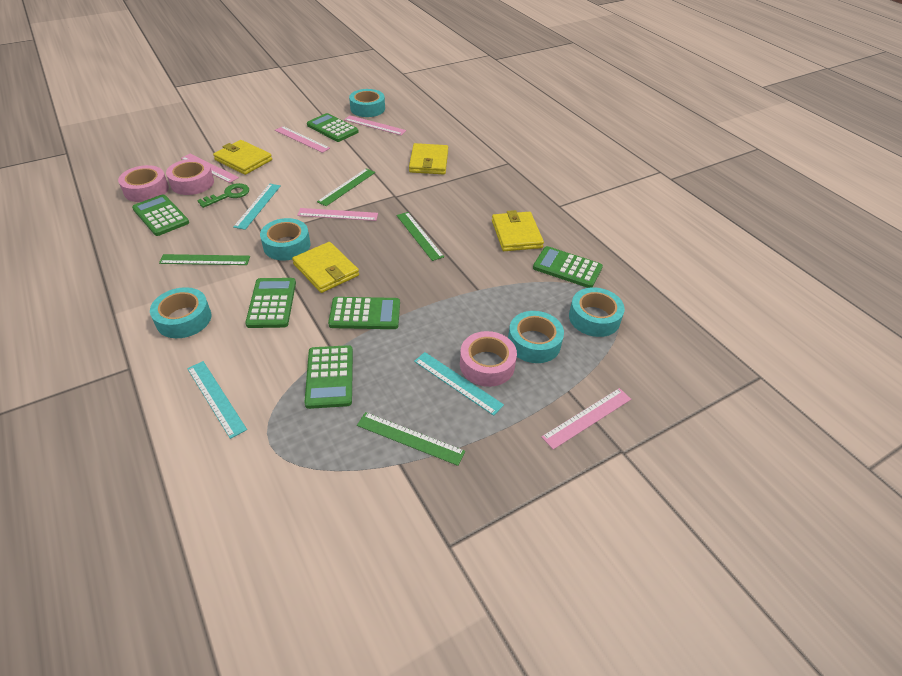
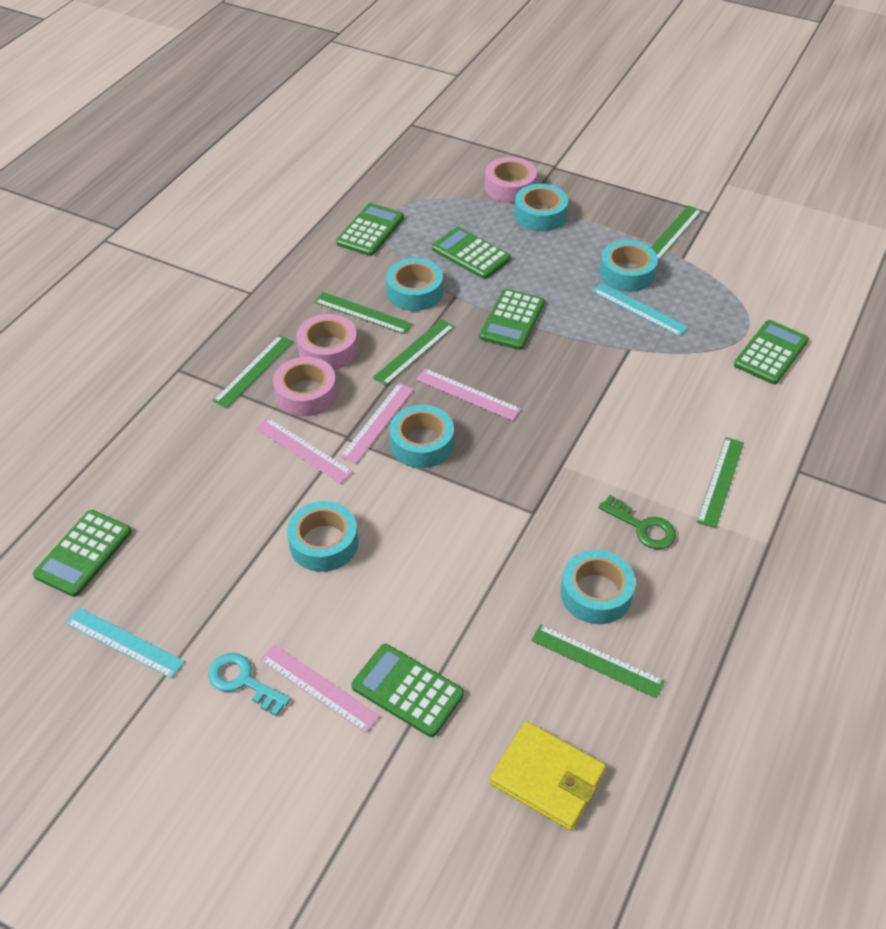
green ruler: 4 -> 6
pink ruler: 5 -> 4
turquoise key: 0 -> 1
turquoise ruler: 3 -> 2
turquoise tape: 5 -> 6
yellow wallet: 4 -> 1

